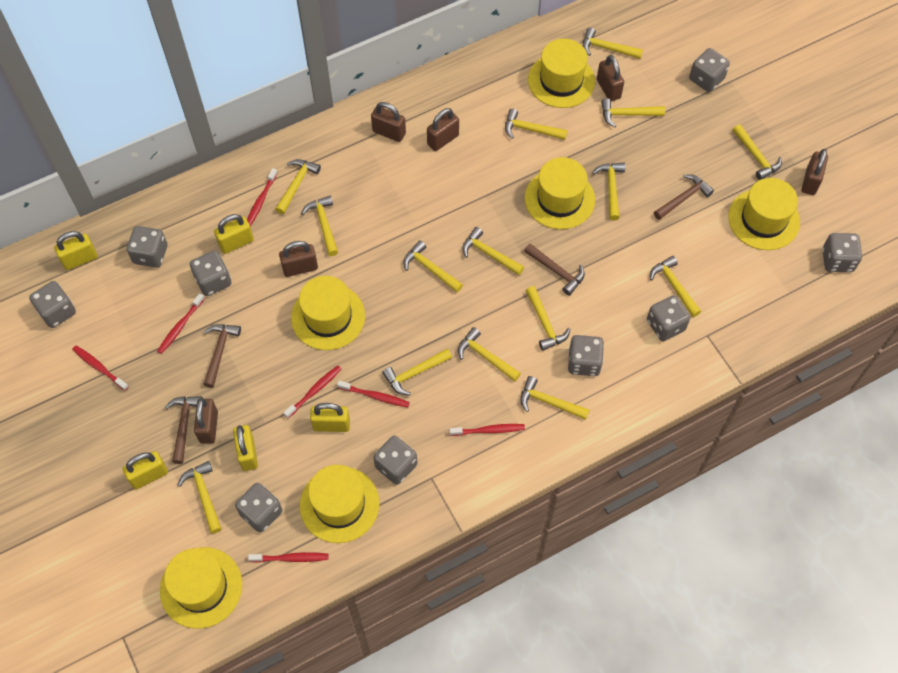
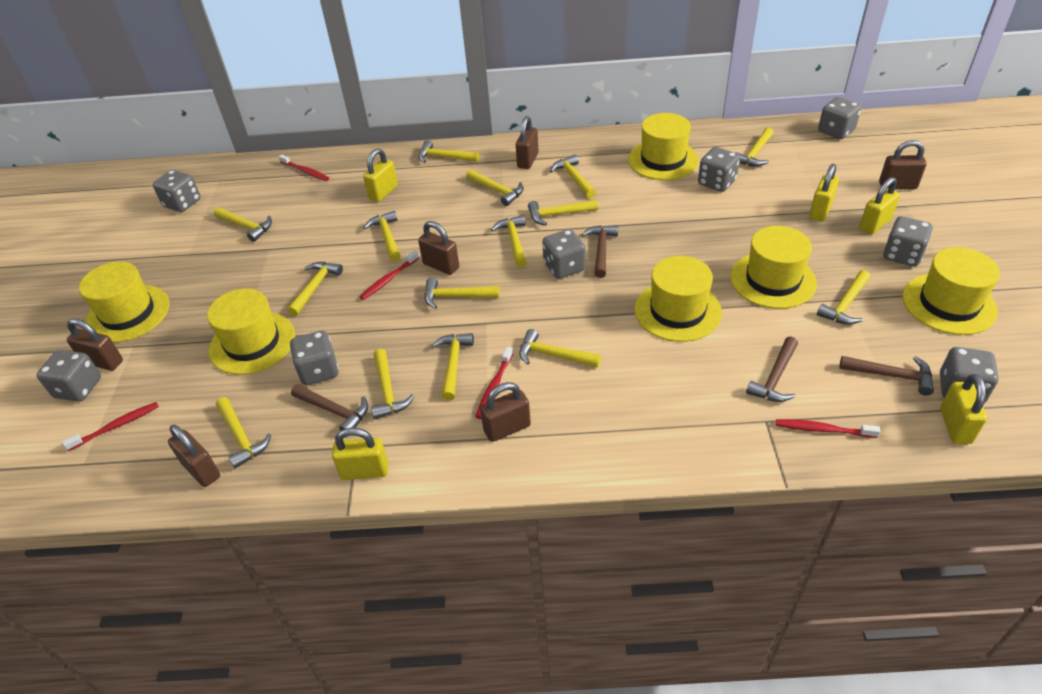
grey dice: 9 -> 8
red toothbrush: 7 -> 5

